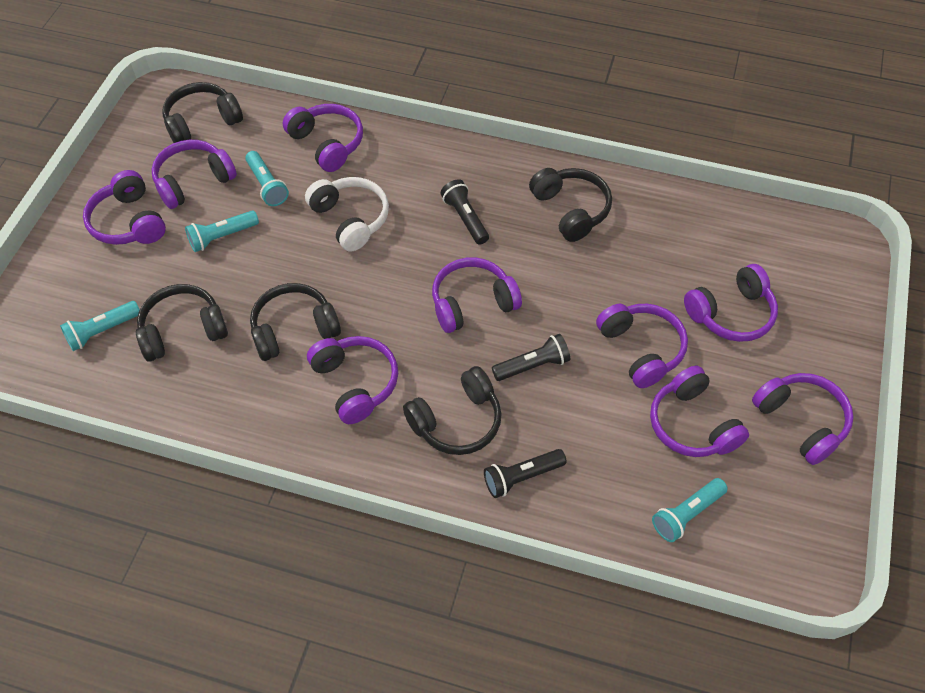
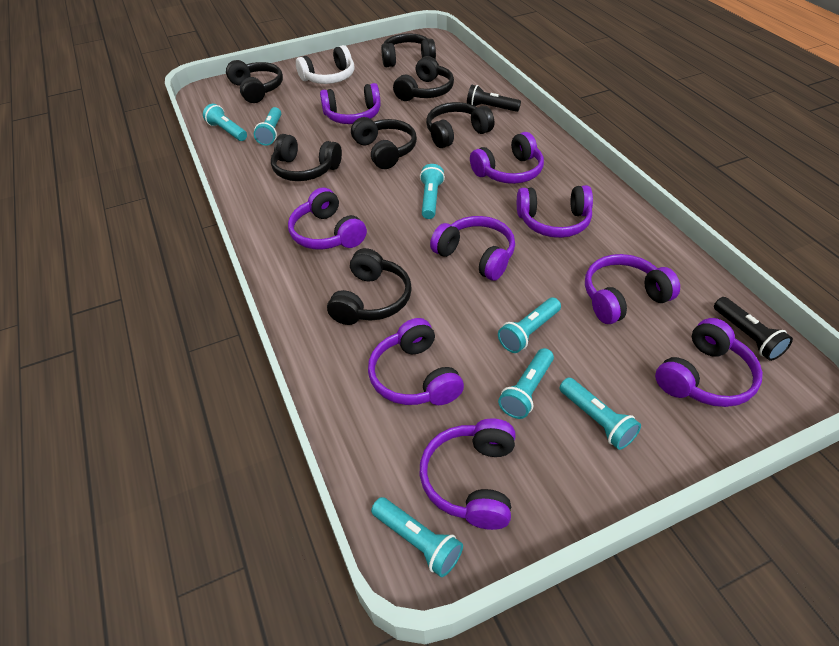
black flashlight: 3 -> 2
black headphones: 5 -> 7
turquoise flashlight: 4 -> 7

